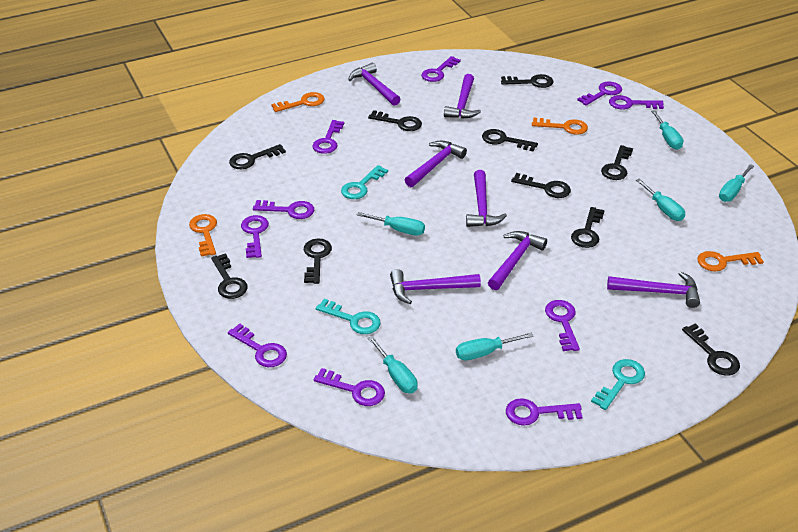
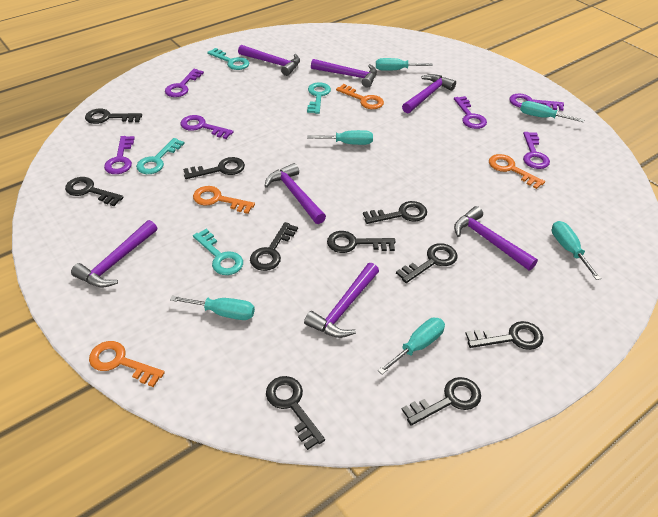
purple key: 10 -> 6
turquoise key: 3 -> 4

